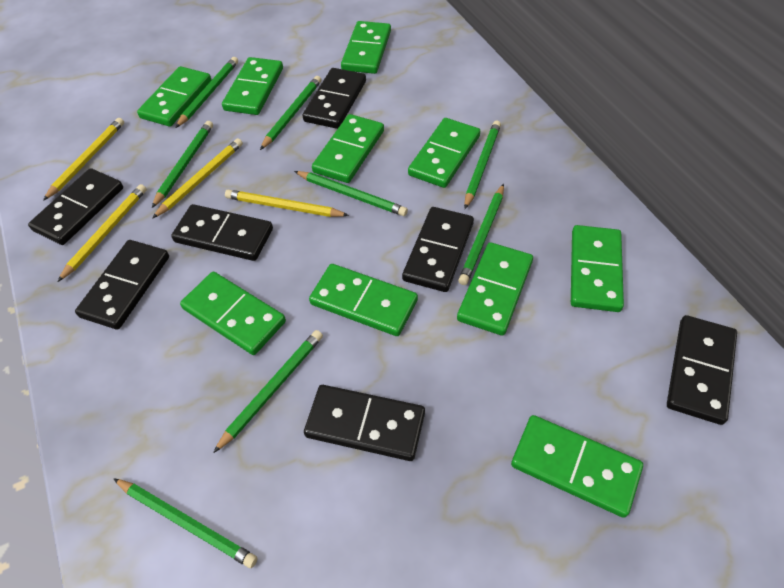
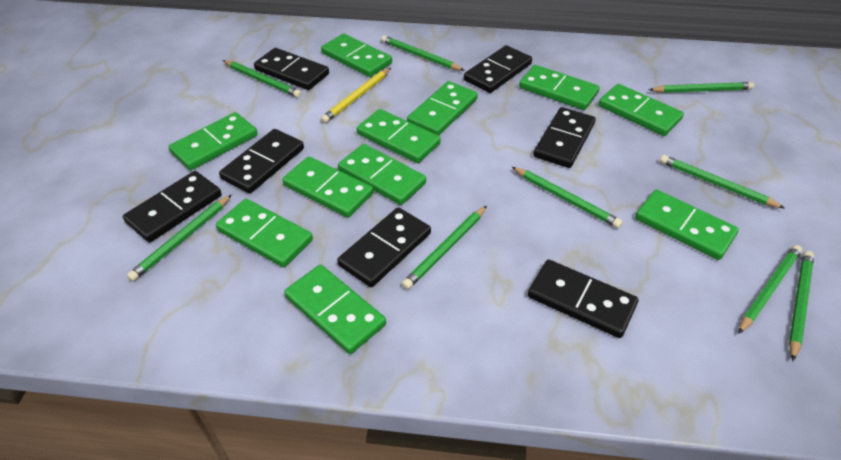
green domino: 10 -> 11
green pencil: 8 -> 9
yellow pencil: 4 -> 1

